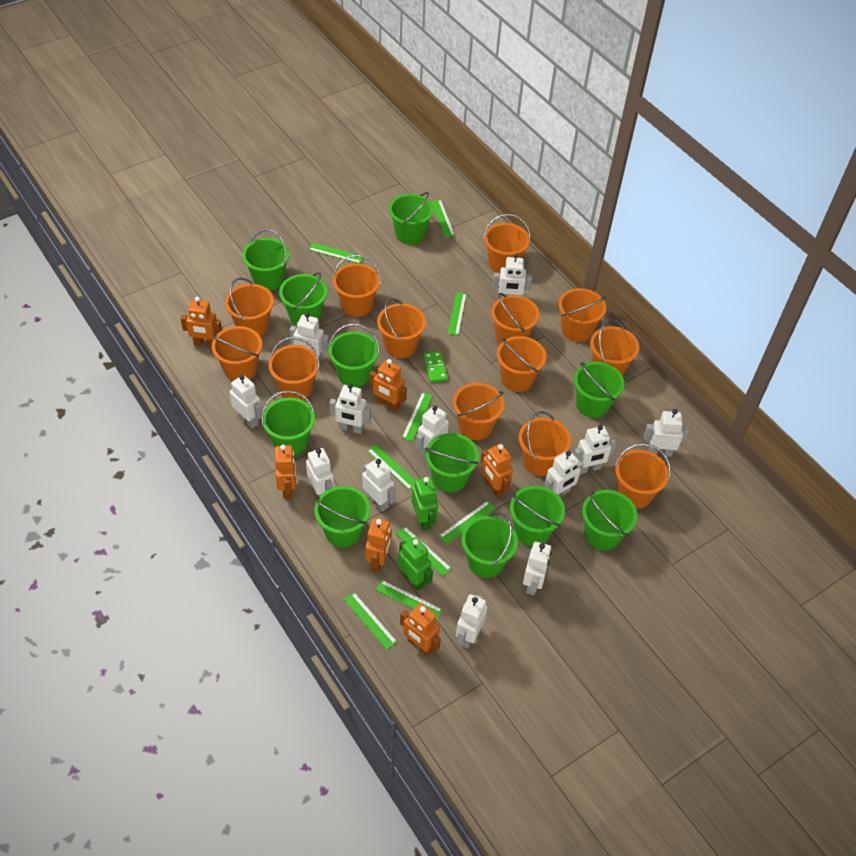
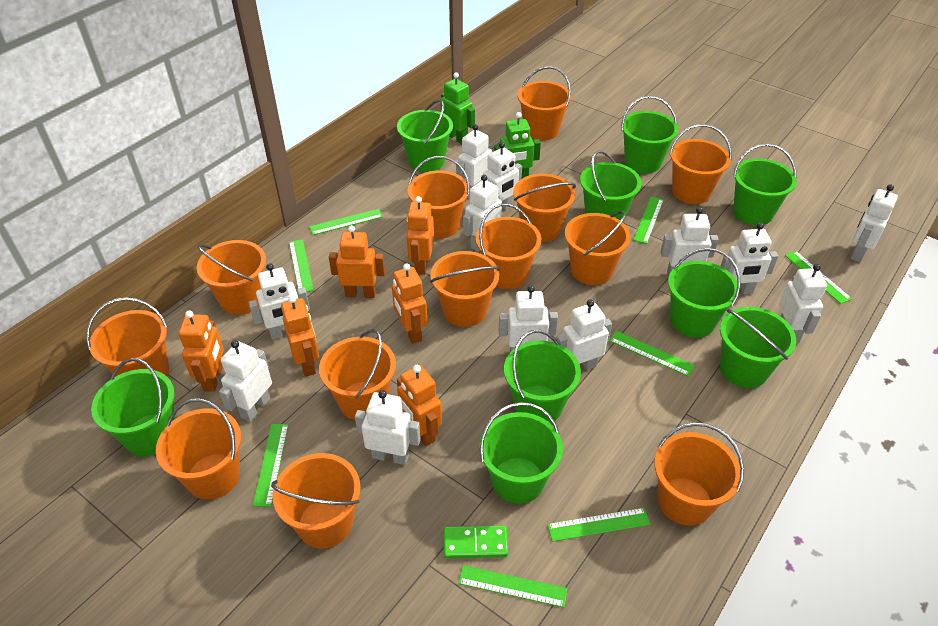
green bucket: 11 -> 9
green ruler: 9 -> 8

